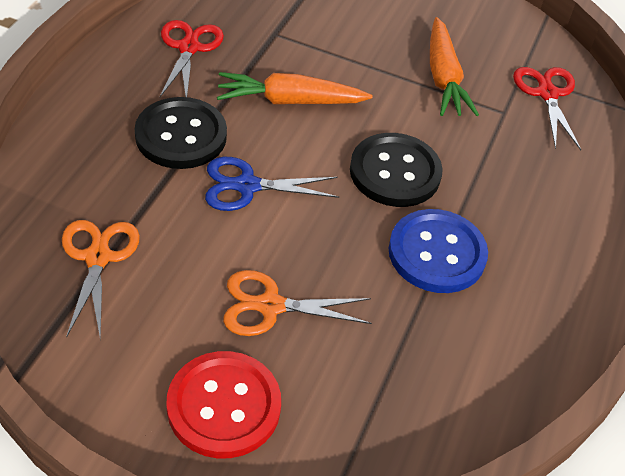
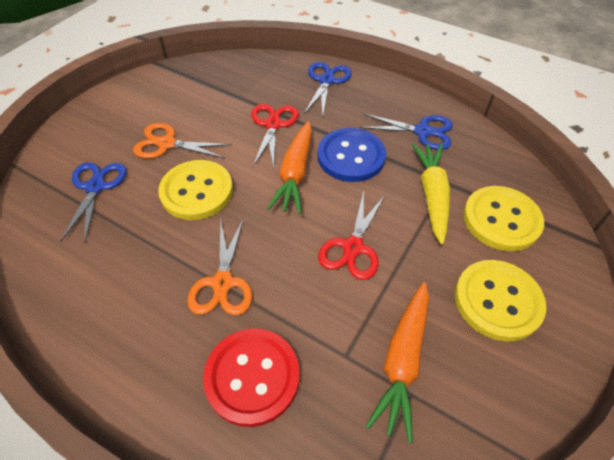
black button: 2 -> 0
blue scissors: 1 -> 3
yellow button: 0 -> 3
yellow carrot: 0 -> 1

